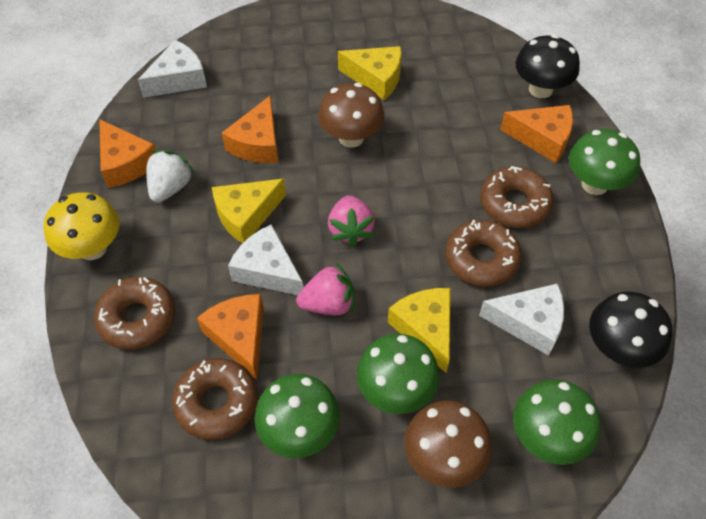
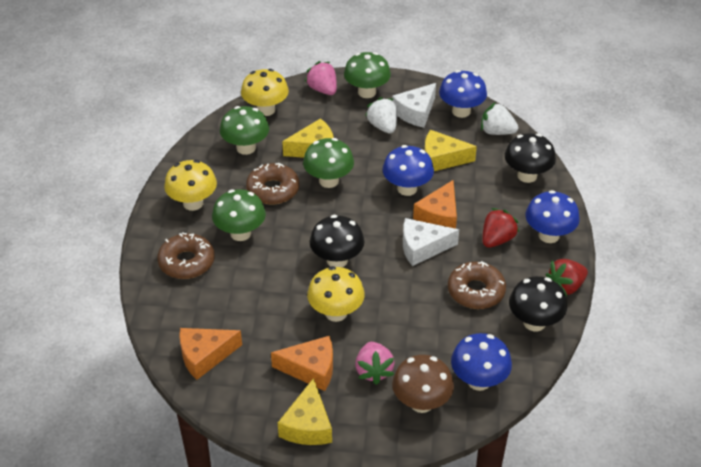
black mushroom: 2 -> 3
blue mushroom: 0 -> 4
brown donut: 4 -> 3
brown mushroom: 2 -> 1
orange cheese: 4 -> 3
red strawberry: 0 -> 2
white cheese: 3 -> 2
white strawberry: 1 -> 2
yellow mushroom: 1 -> 3

